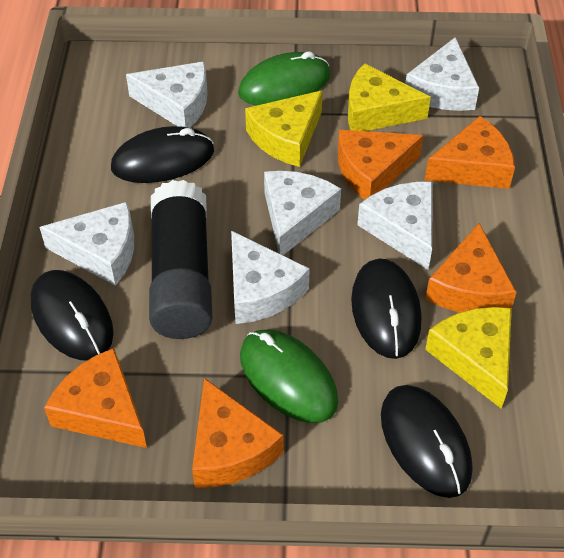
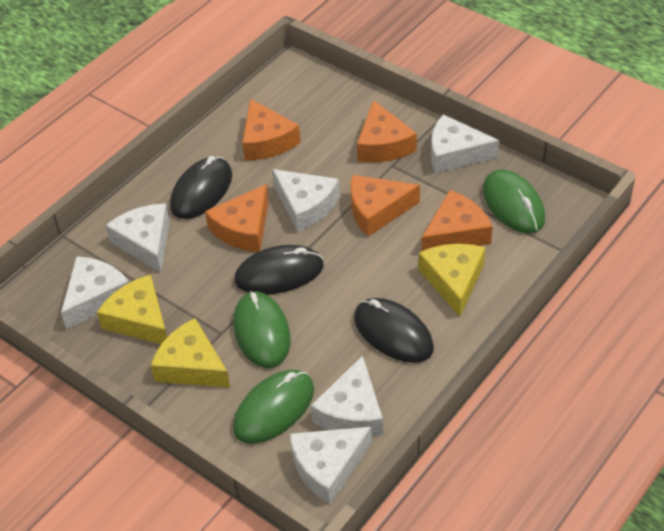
black glue stick: 1 -> 0
black mouse: 4 -> 3
green mouse: 2 -> 3

